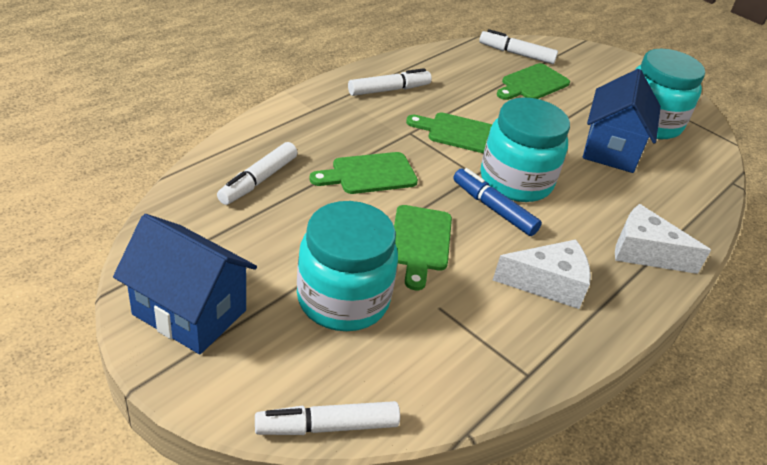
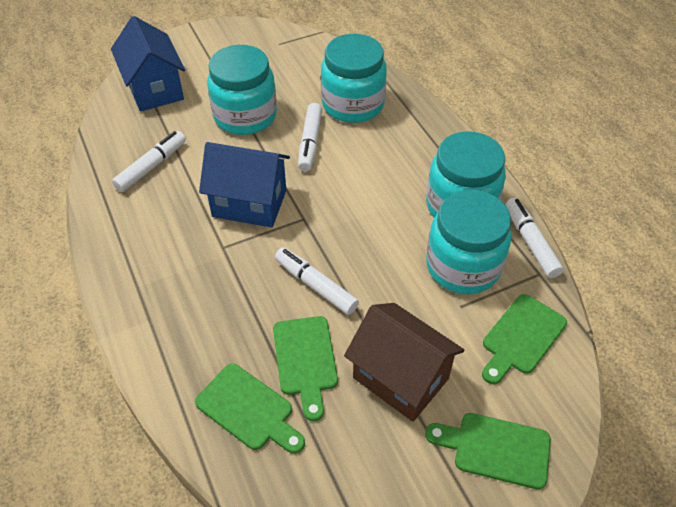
blue marker: 1 -> 0
brown house: 0 -> 1
turquoise jar: 3 -> 4
white cheese: 2 -> 0

